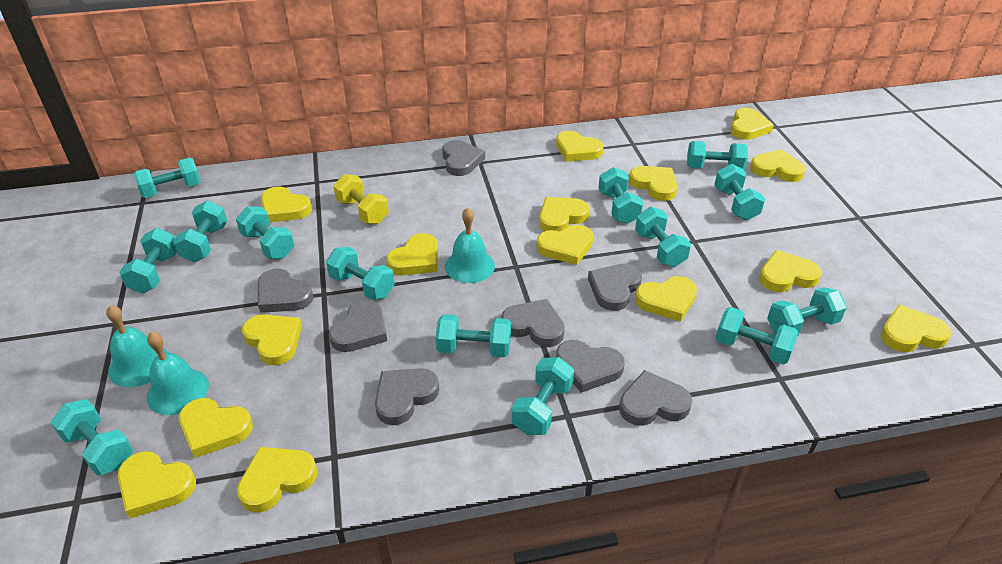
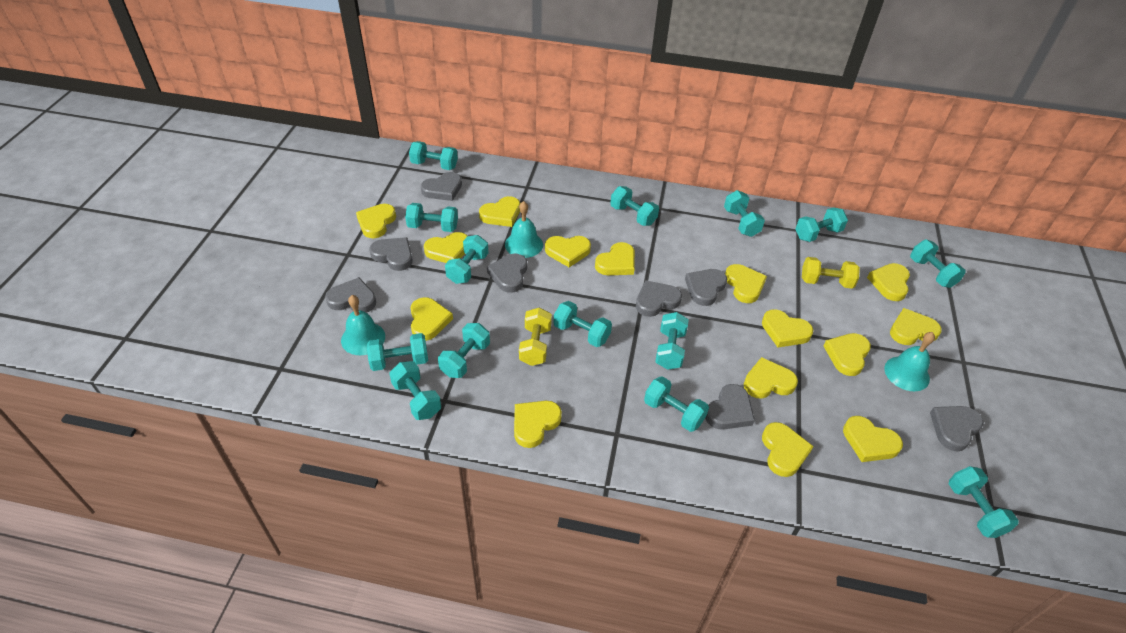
yellow dumbbell: 1 -> 2

